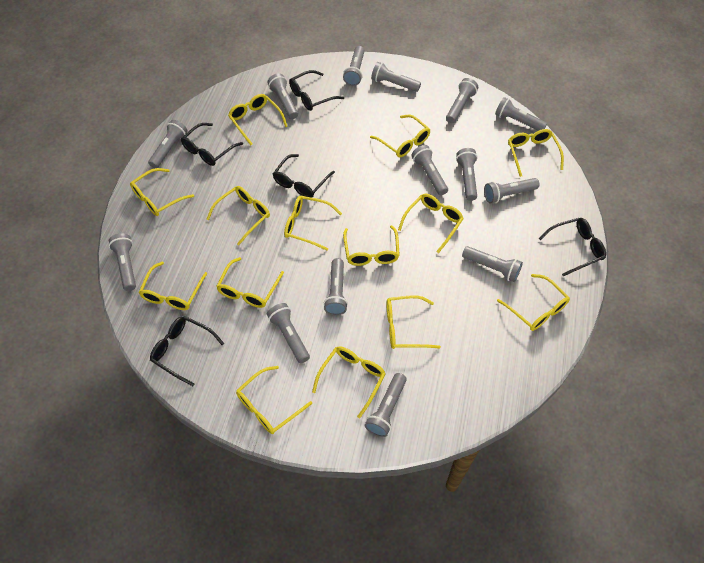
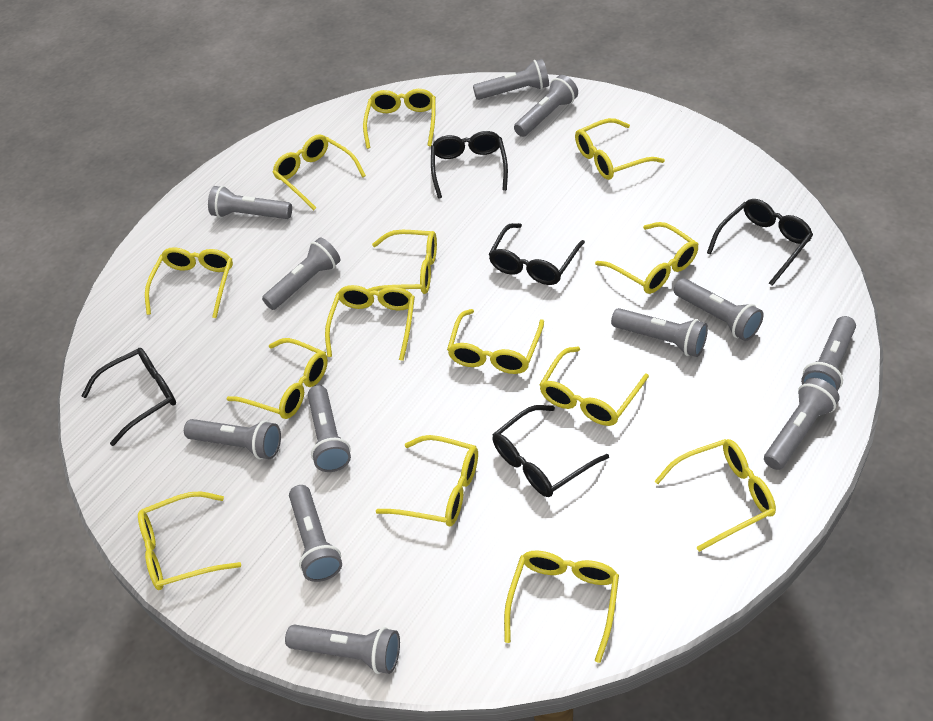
grey flashlight: 14 -> 12

